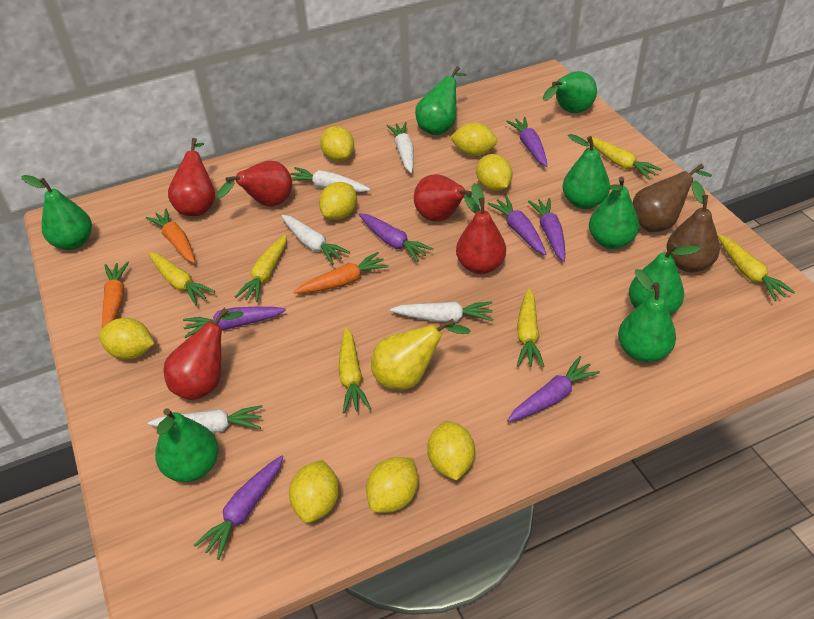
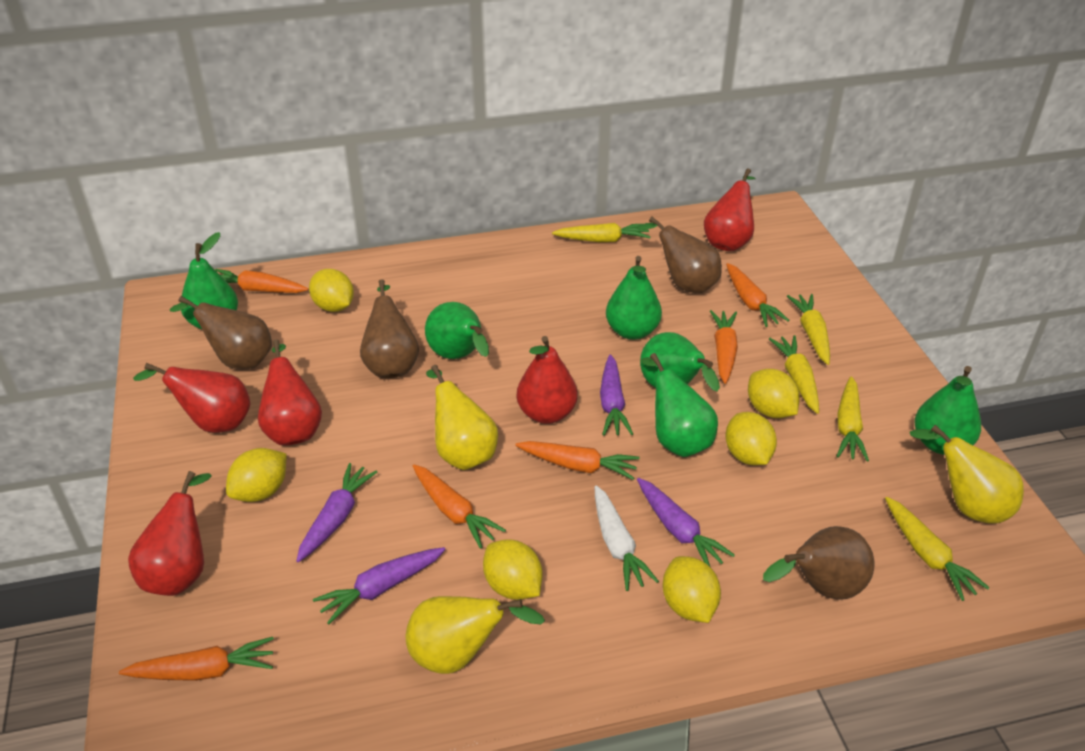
brown pear: 2 -> 4
green pear: 8 -> 6
orange carrot: 3 -> 6
purple carrot: 7 -> 4
white carrot: 5 -> 1
yellow carrot: 6 -> 5
yellow lemon: 8 -> 6
yellow pear: 1 -> 3

